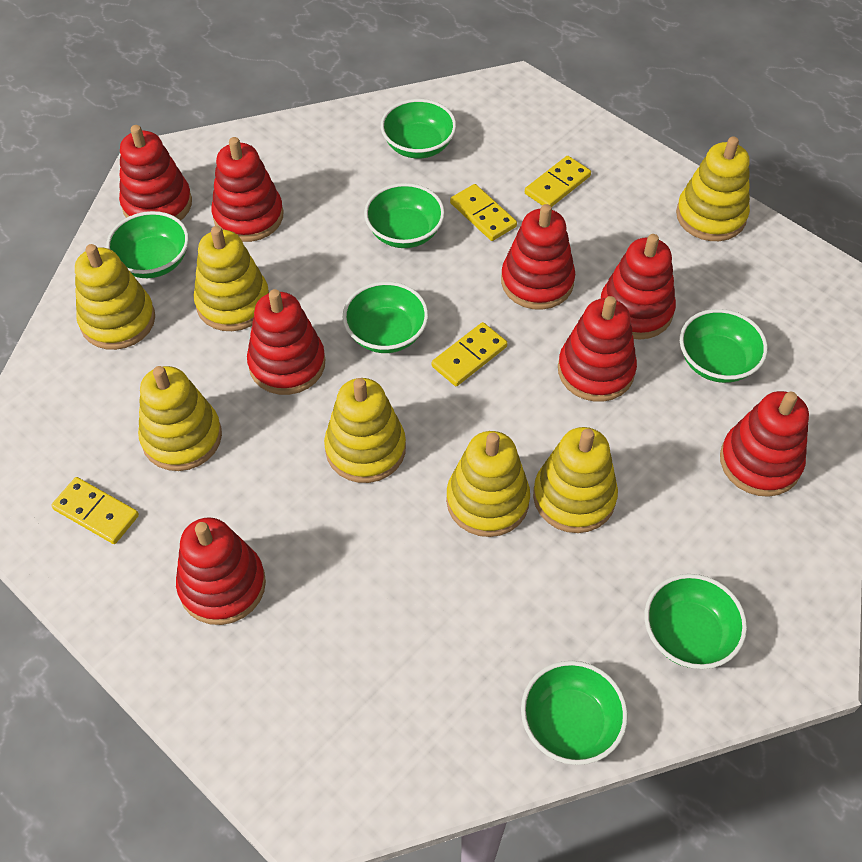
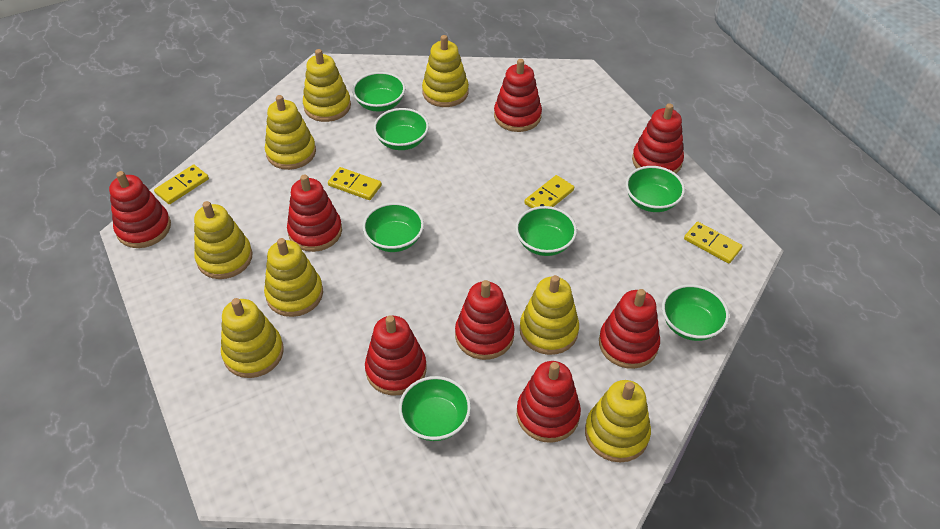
yellow stacking toy: 7 -> 8

